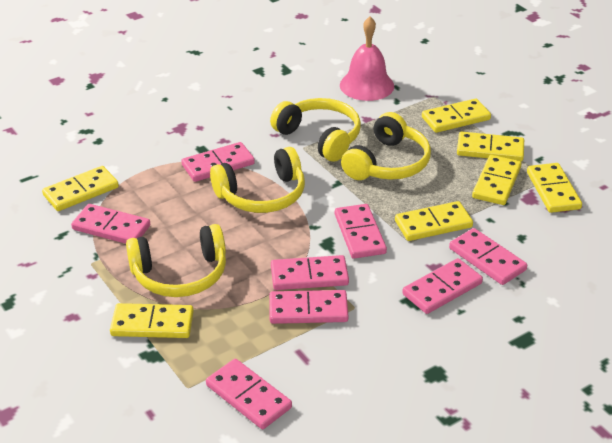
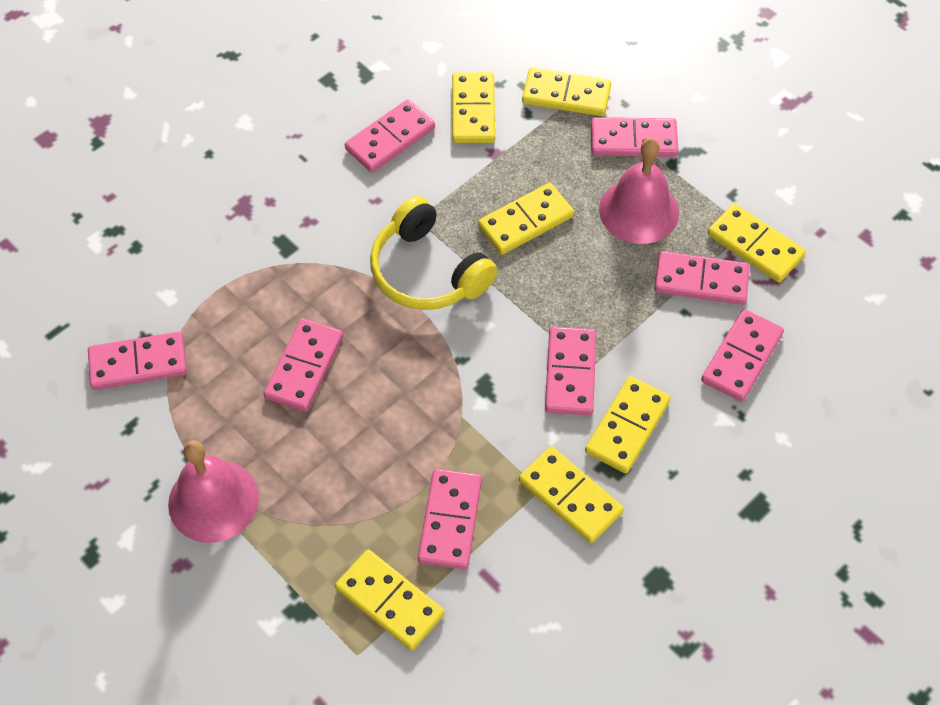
pink bell: 1 -> 2
yellow headphones: 4 -> 1

